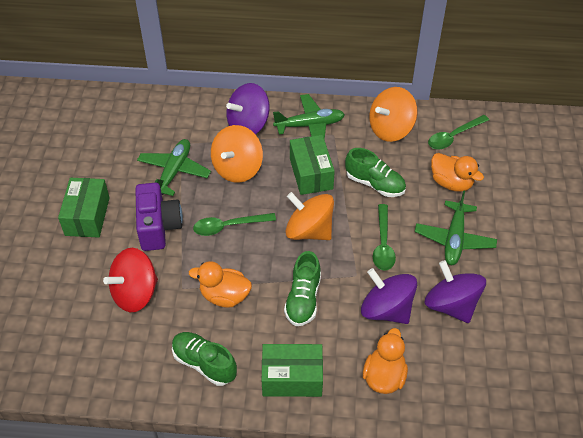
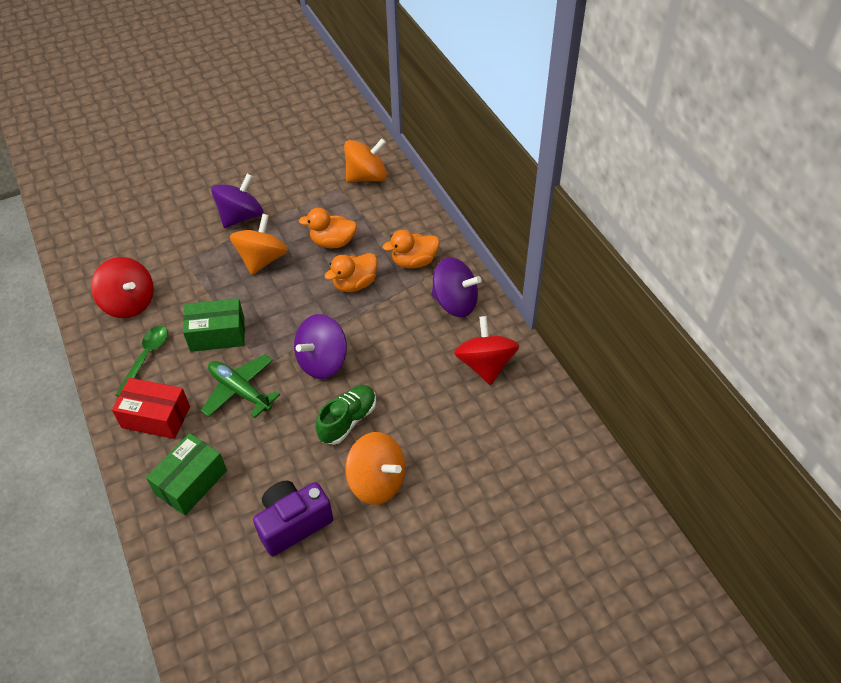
green box: 3 -> 2
green plane: 3 -> 1
green shoe: 3 -> 1
green spoon: 3 -> 1
red box: 0 -> 1
red spinning top: 1 -> 2

